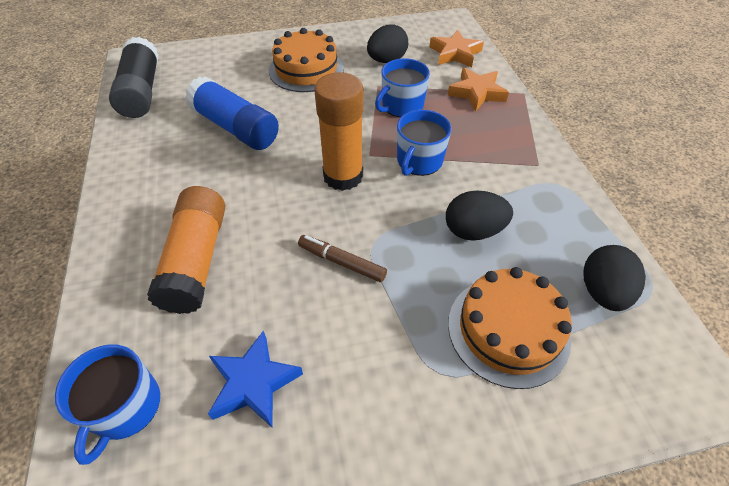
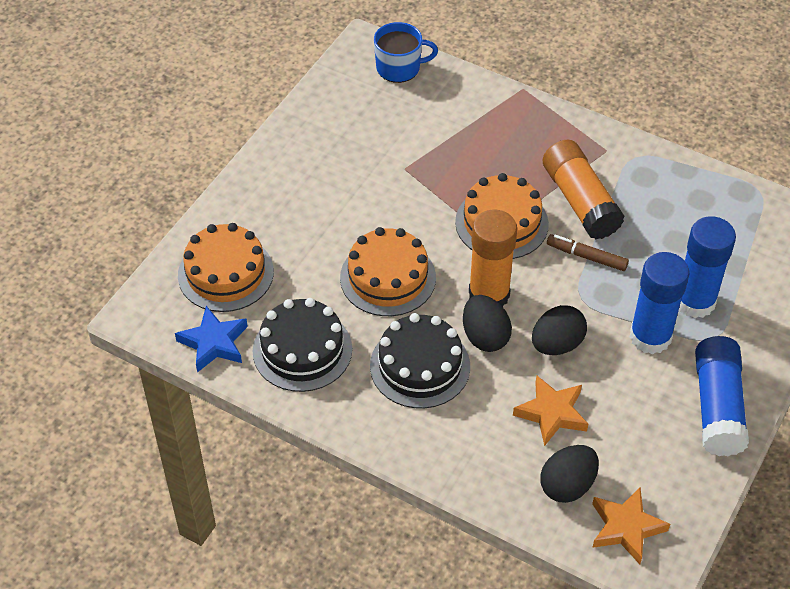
black cake: 0 -> 2
black glue stick: 1 -> 0
blue glue stick: 1 -> 3
blue mug: 3 -> 1
orange cake: 2 -> 3

